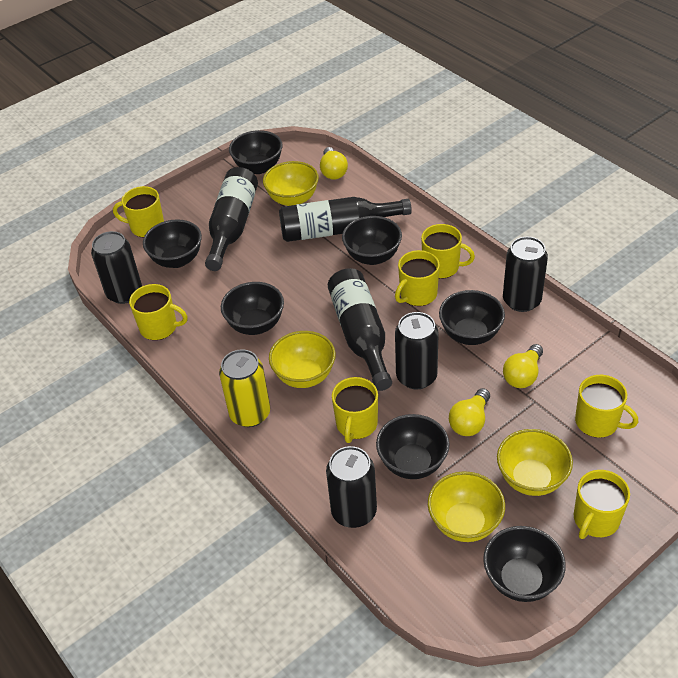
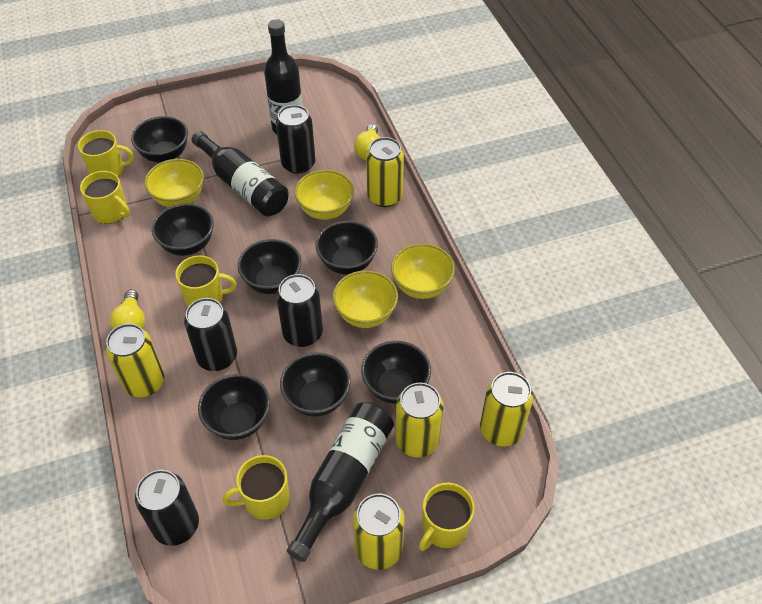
yellow can: 1 -> 5
yellow light bulb: 3 -> 2
yellow mug: 7 -> 5

